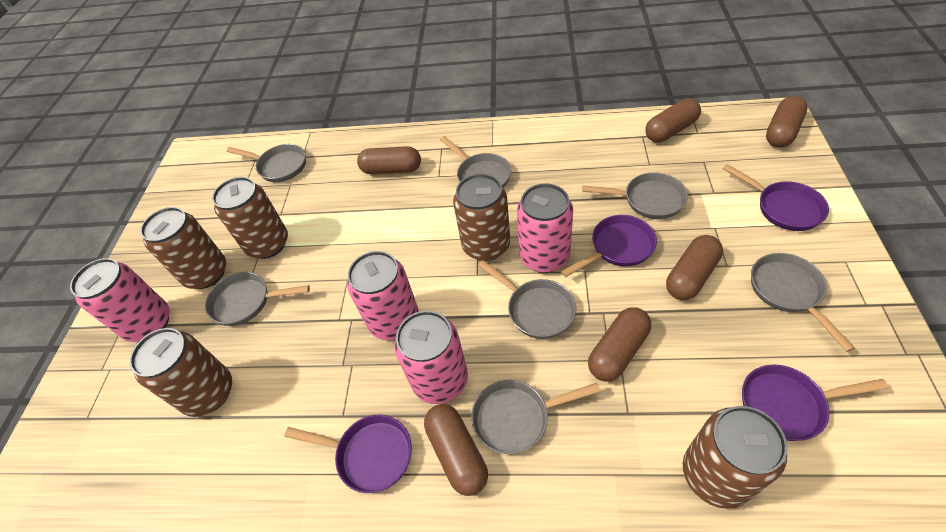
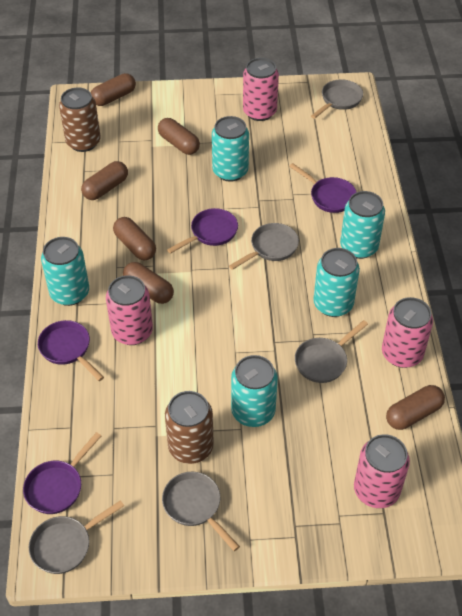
brown can: 5 -> 2
grey pan: 7 -> 5
turquoise can: 0 -> 5

